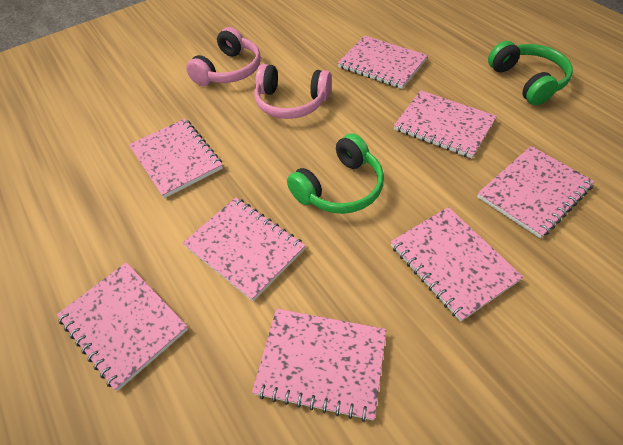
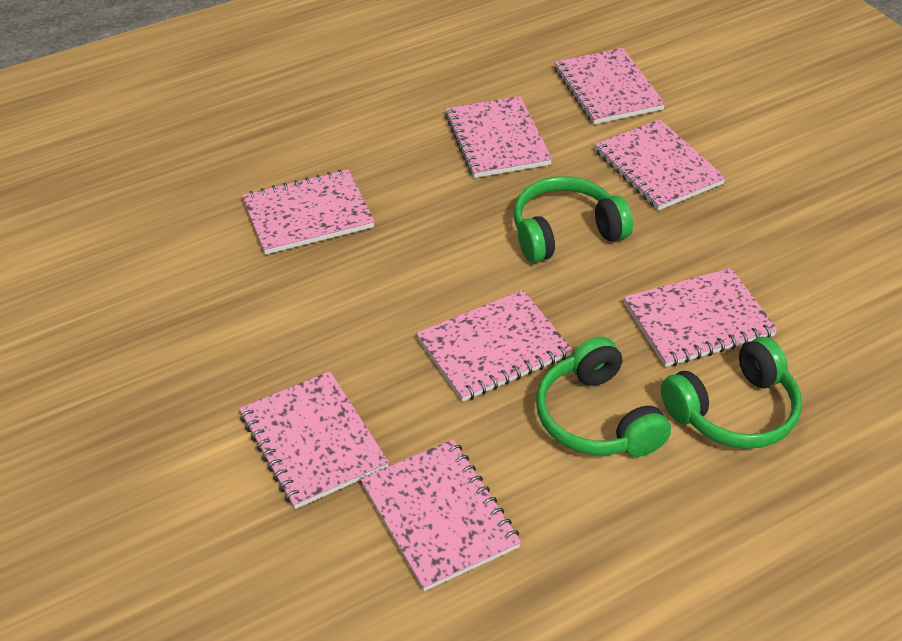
green headphones: 2 -> 3
pink headphones: 2 -> 0

